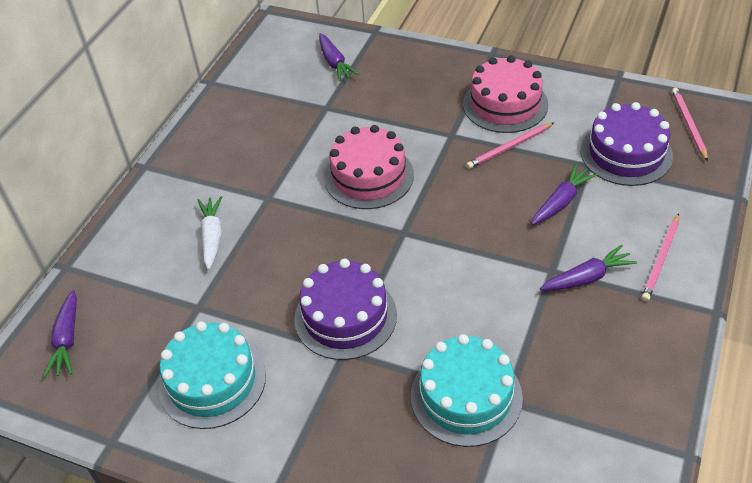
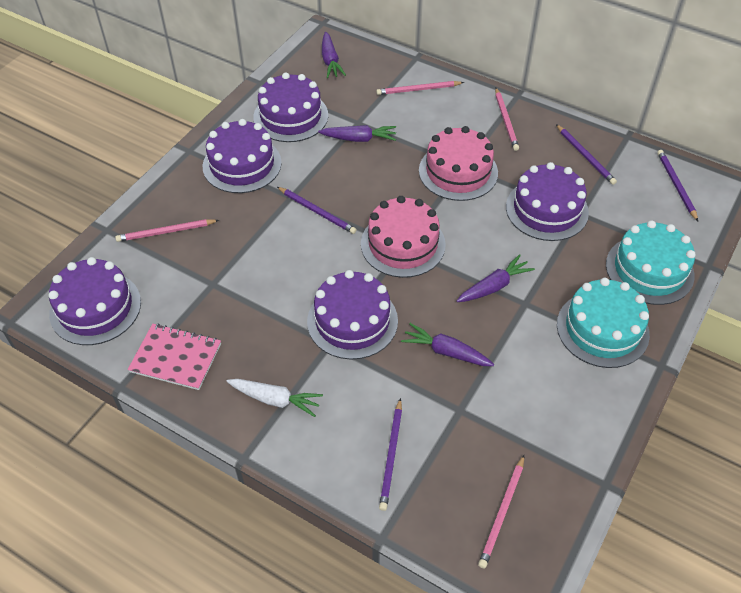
pink notebook: 0 -> 1
pink pencil: 3 -> 4
purple cake: 2 -> 5
purple pencil: 0 -> 4

